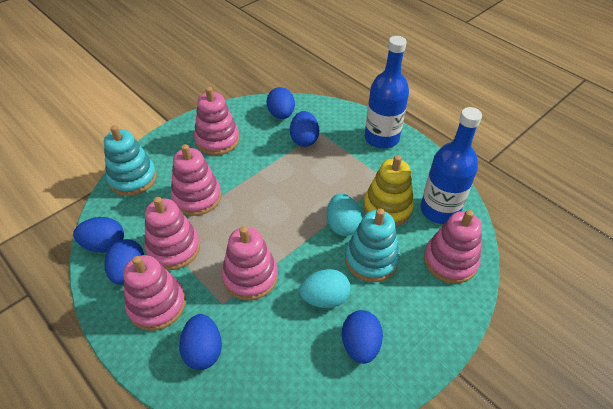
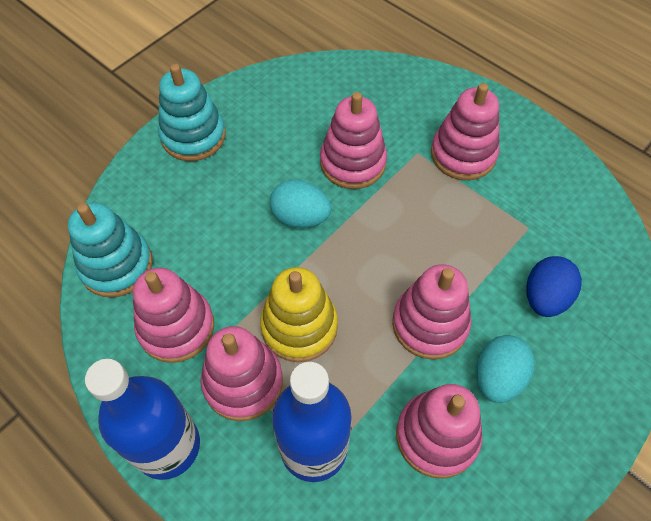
blue egg: 6 -> 1

